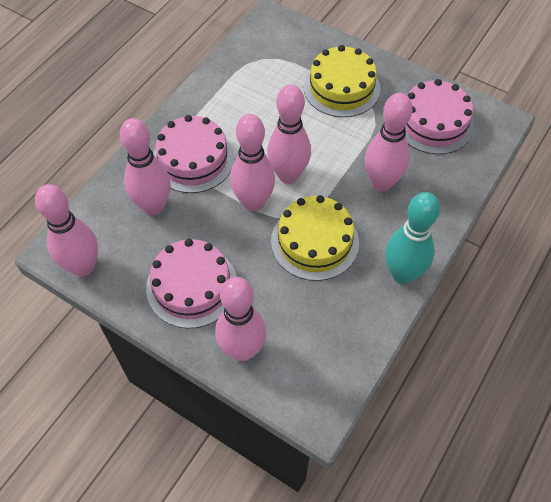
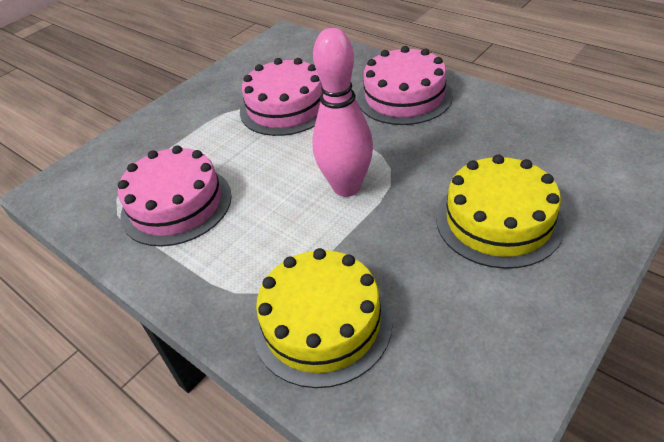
pink bowling pin: 6 -> 1
turquoise bowling pin: 1 -> 0

